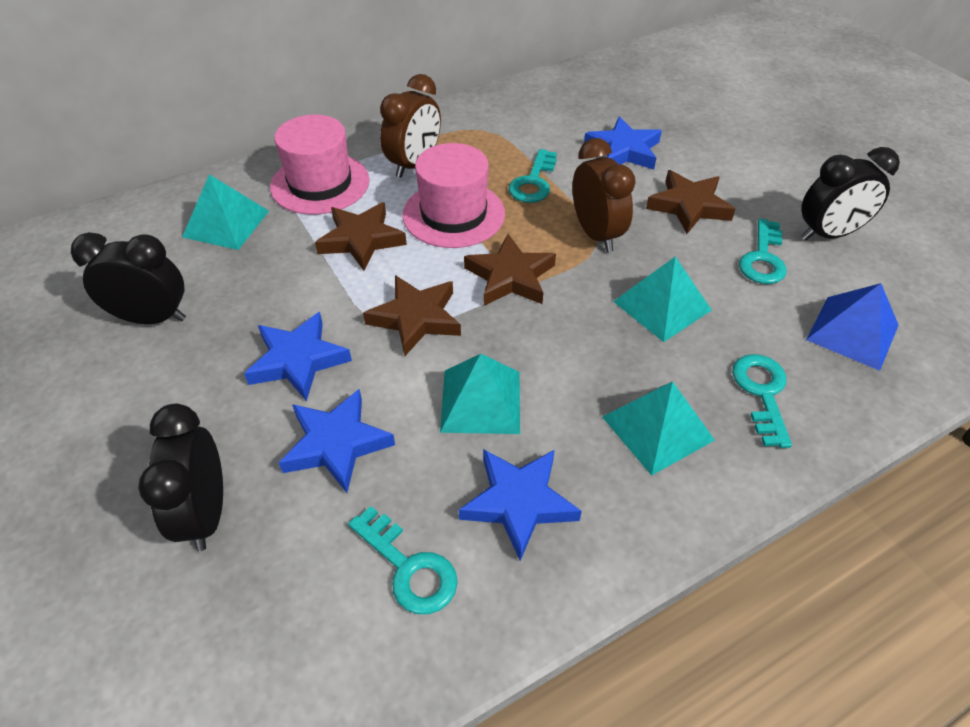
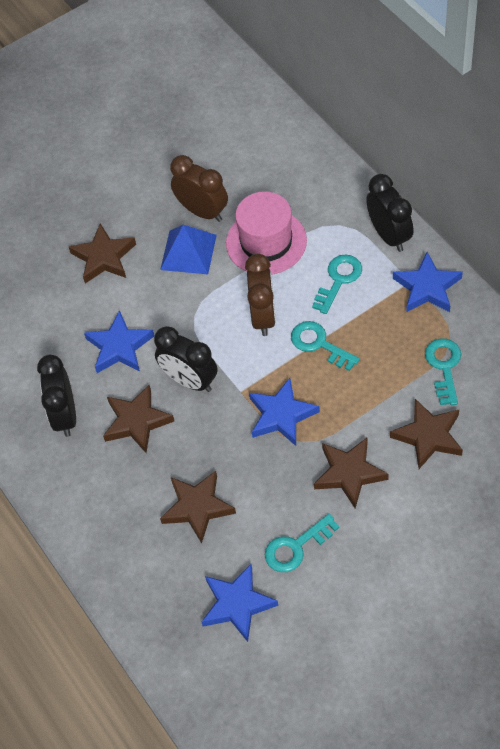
brown star: 4 -> 5
pink hat: 2 -> 1
turquoise pyramid: 4 -> 0

